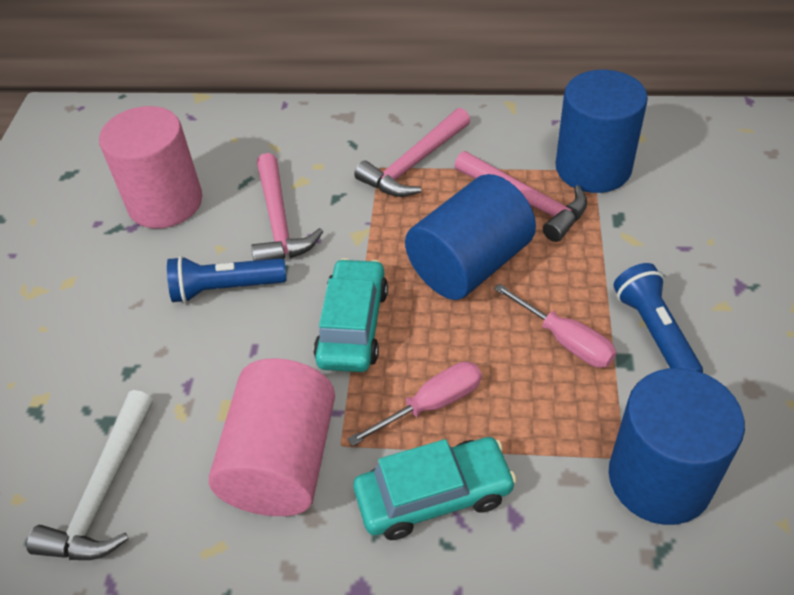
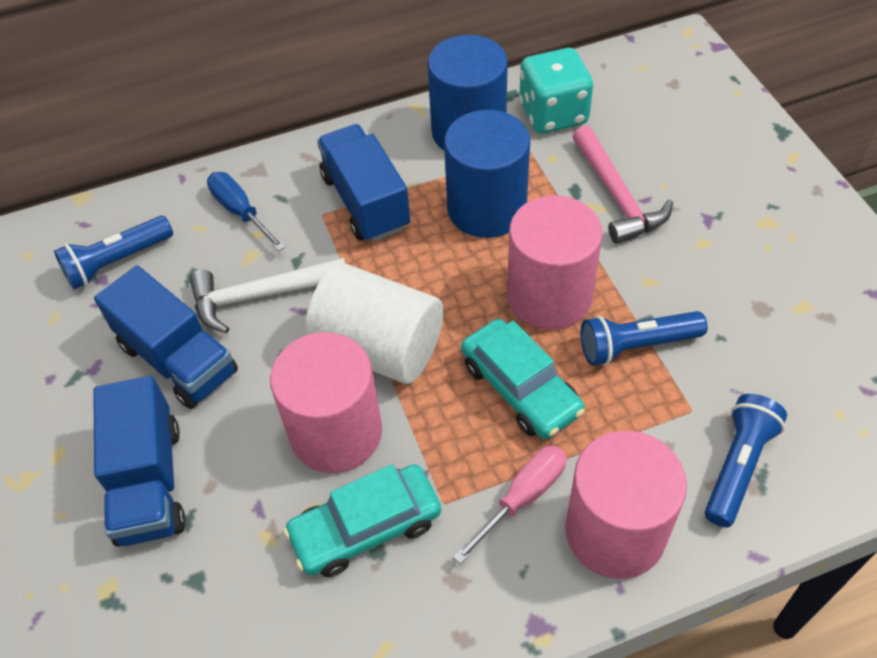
blue cylinder: 3 -> 2
blue flashlight: 2 -> 3
blue screwdriver: 0 -> 1
blue truck: 0 -> 3
pink cylinder: 2 -> 3
pink hammer: 3 -> 1
pink screwdriver: 2 -> 1
turquoise dice: 0 -> 1
white cylinder: 0 -> 1

